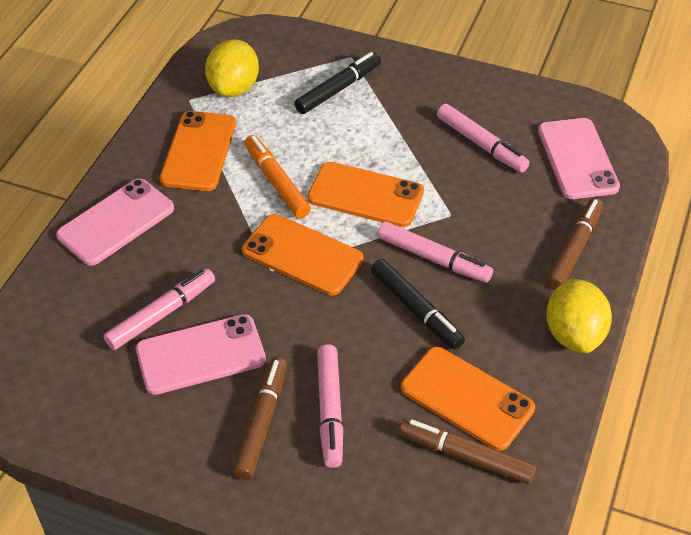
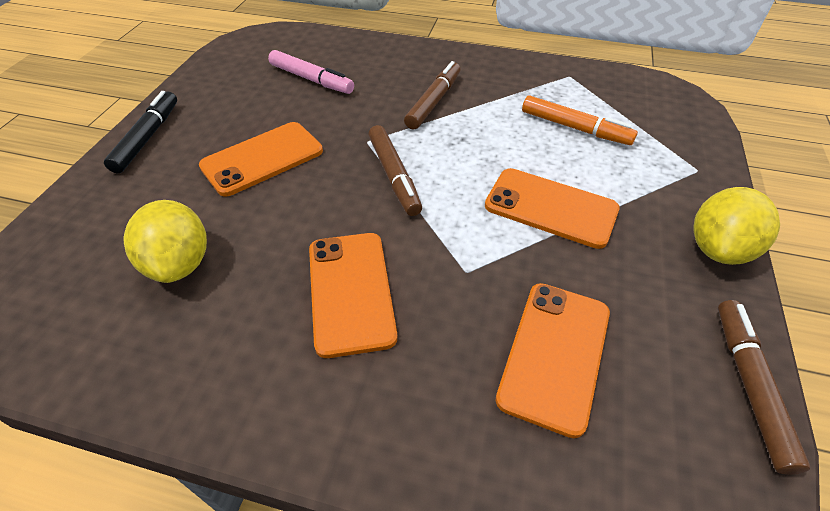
black marker: 2 -> 1
pink marker: 4 -> 1
pink phone: 3 -> 0

